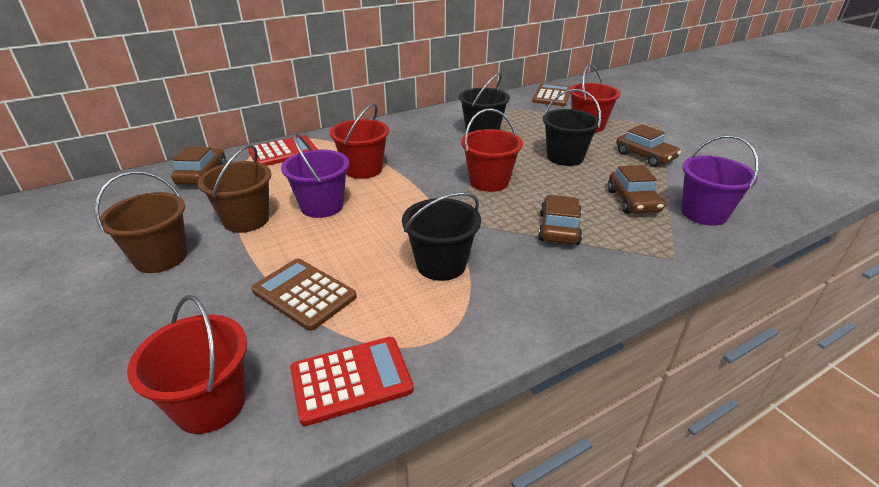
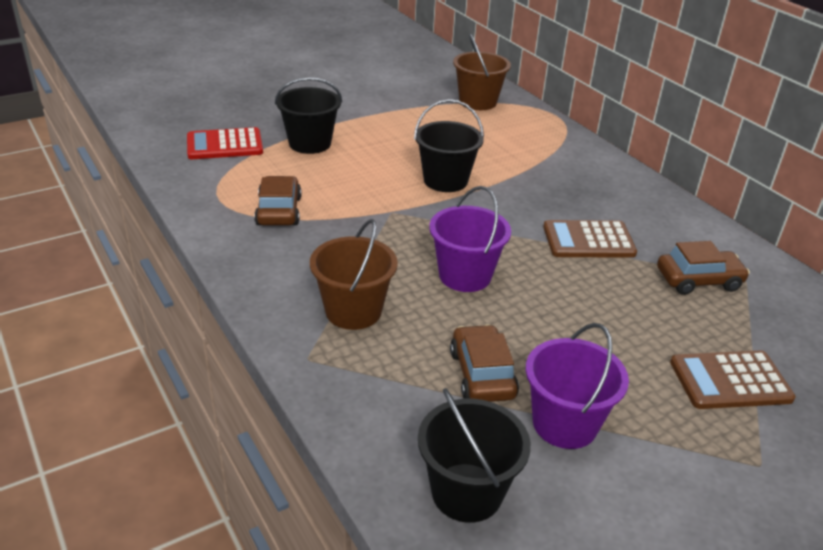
brown car: 4 -> 3
red bucket: 4 -> 0
red calculator: 2 -> 1

